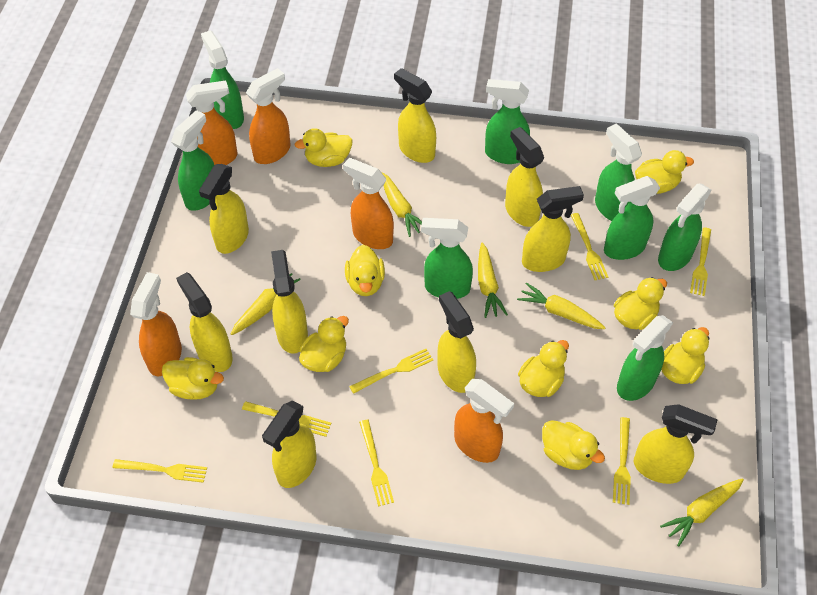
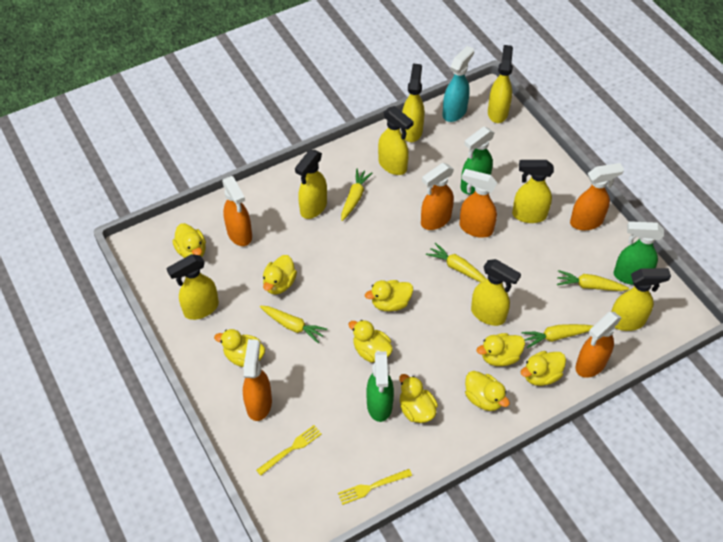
green spray bottle: 8 -> 3
orange spray bottle: 5 -> 6
turquoise spray bottle: 0 -> 1
yellow fork: 7 -> 2
yellow spray bottle: 9 -> 8

